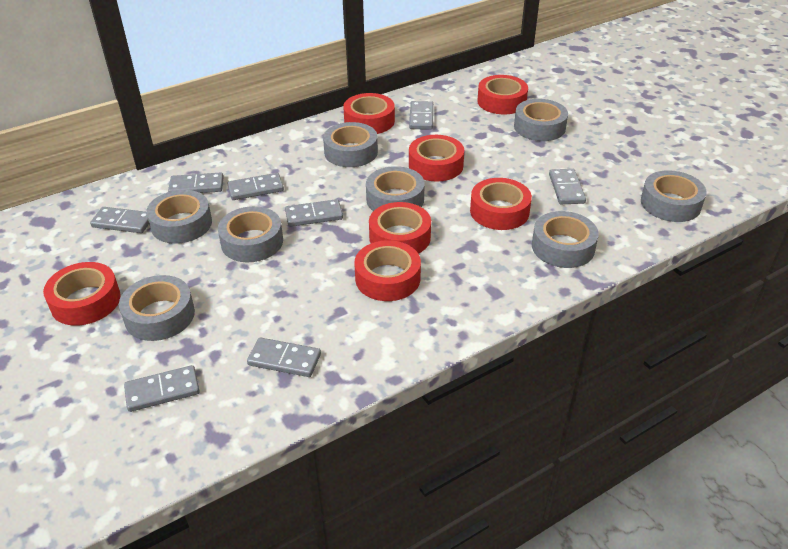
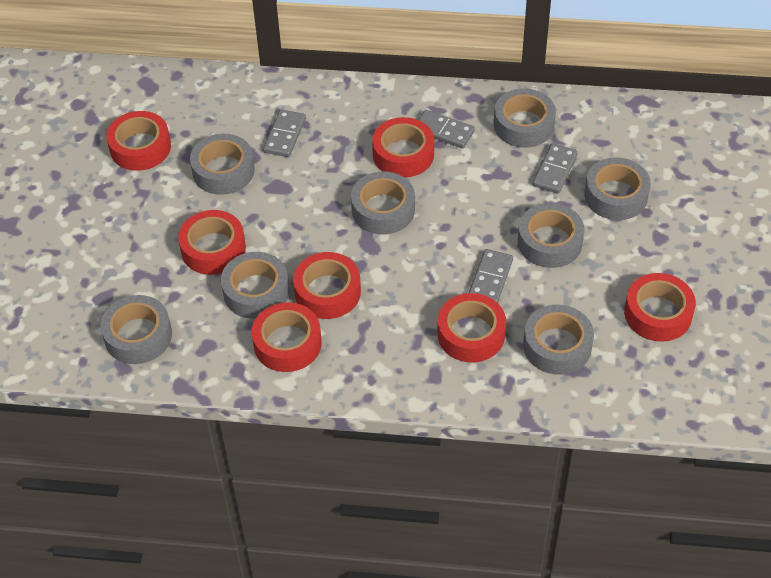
grey domino: 8 -> 4

